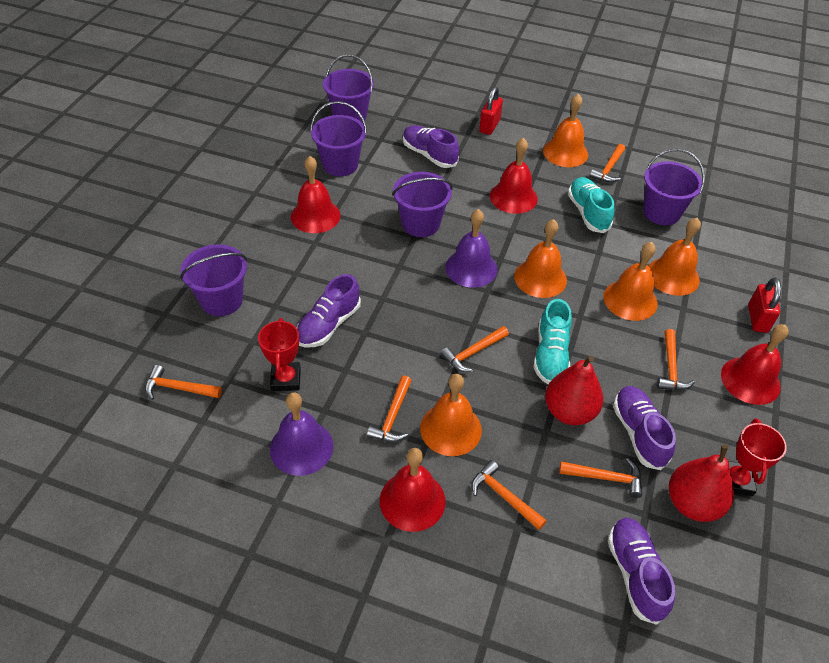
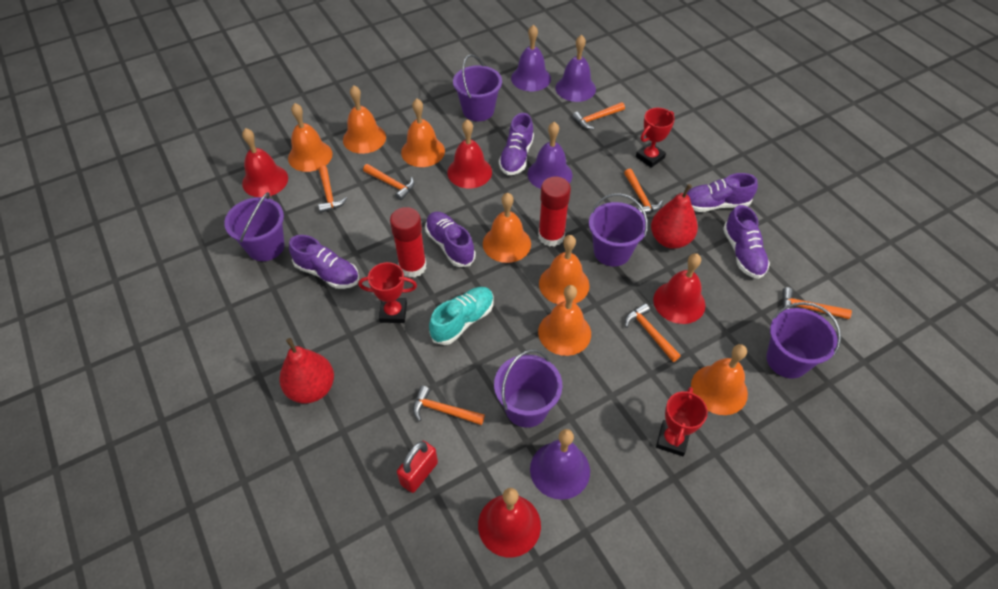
orange bell: 5 -> 7
purple bell: 2 -> 4
purple shoe: 4 -> 5
red glue stick: 0 -> 2
red padlock: 2 -> 1
red trophy: 2 -> 3
turquoise shoe: 2 -> 1

